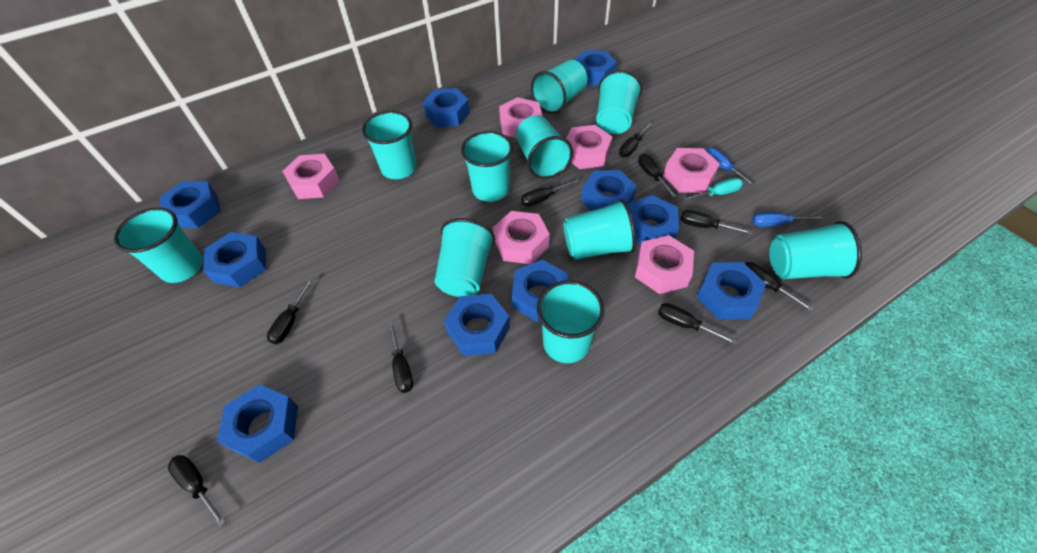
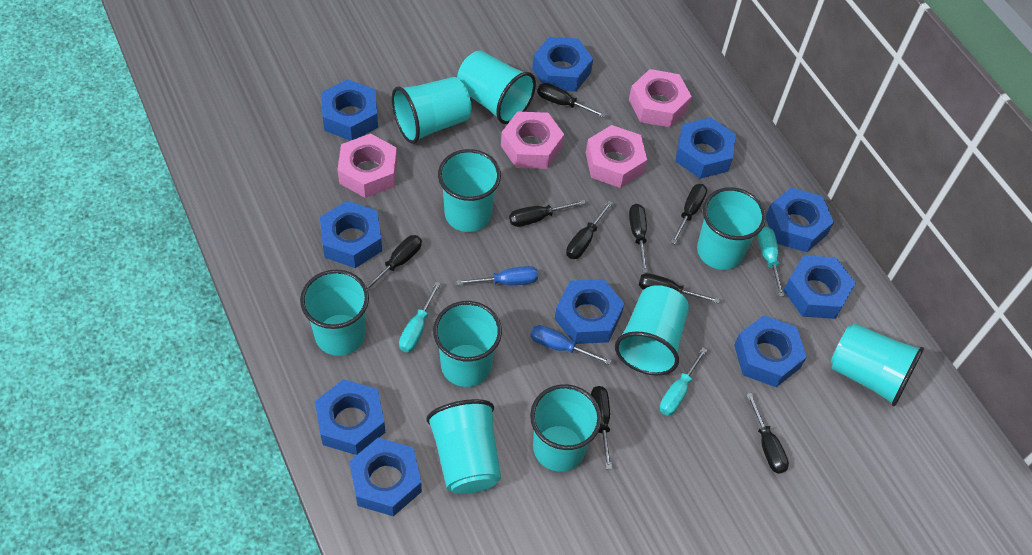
pink nut: 6 -> 4
turquoise screwdriver: 1 -> 3

